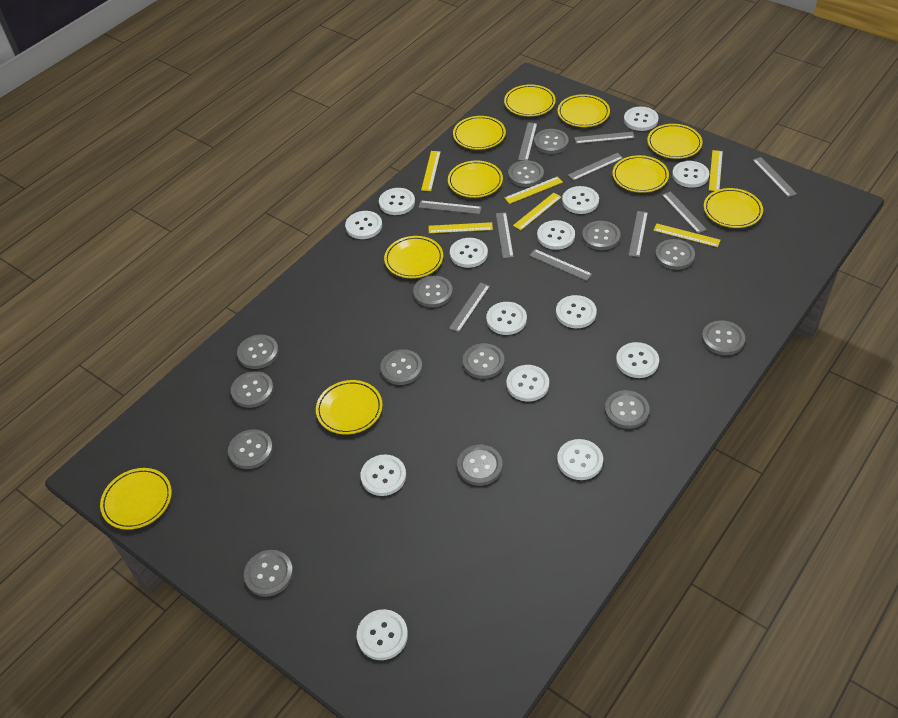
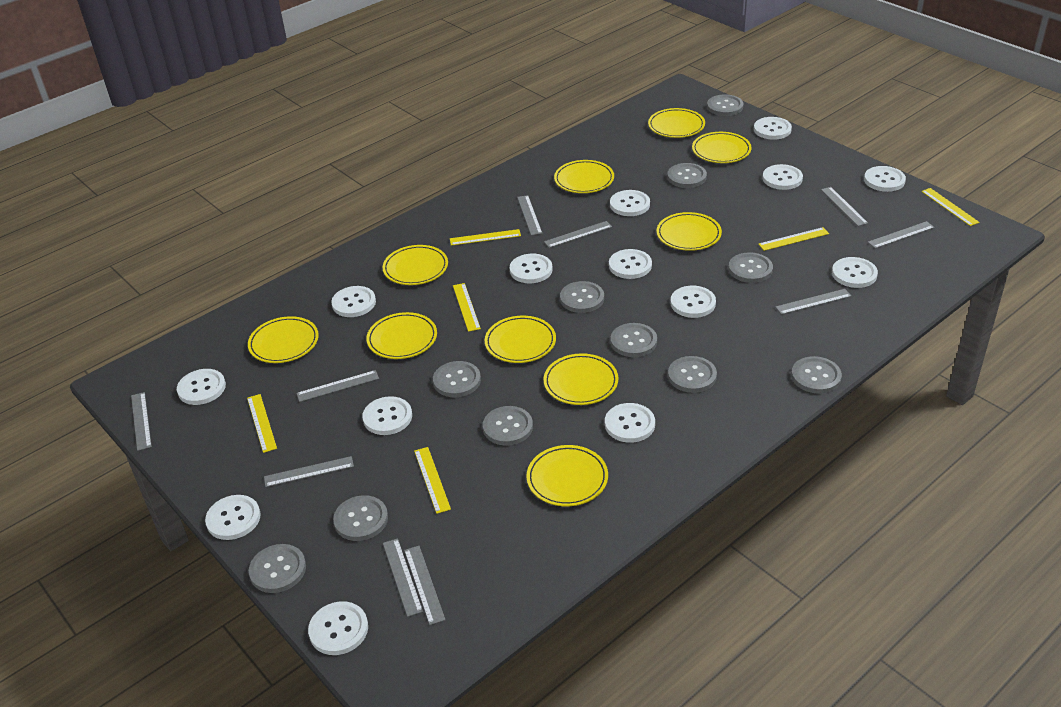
grey button: 14 -> 11

